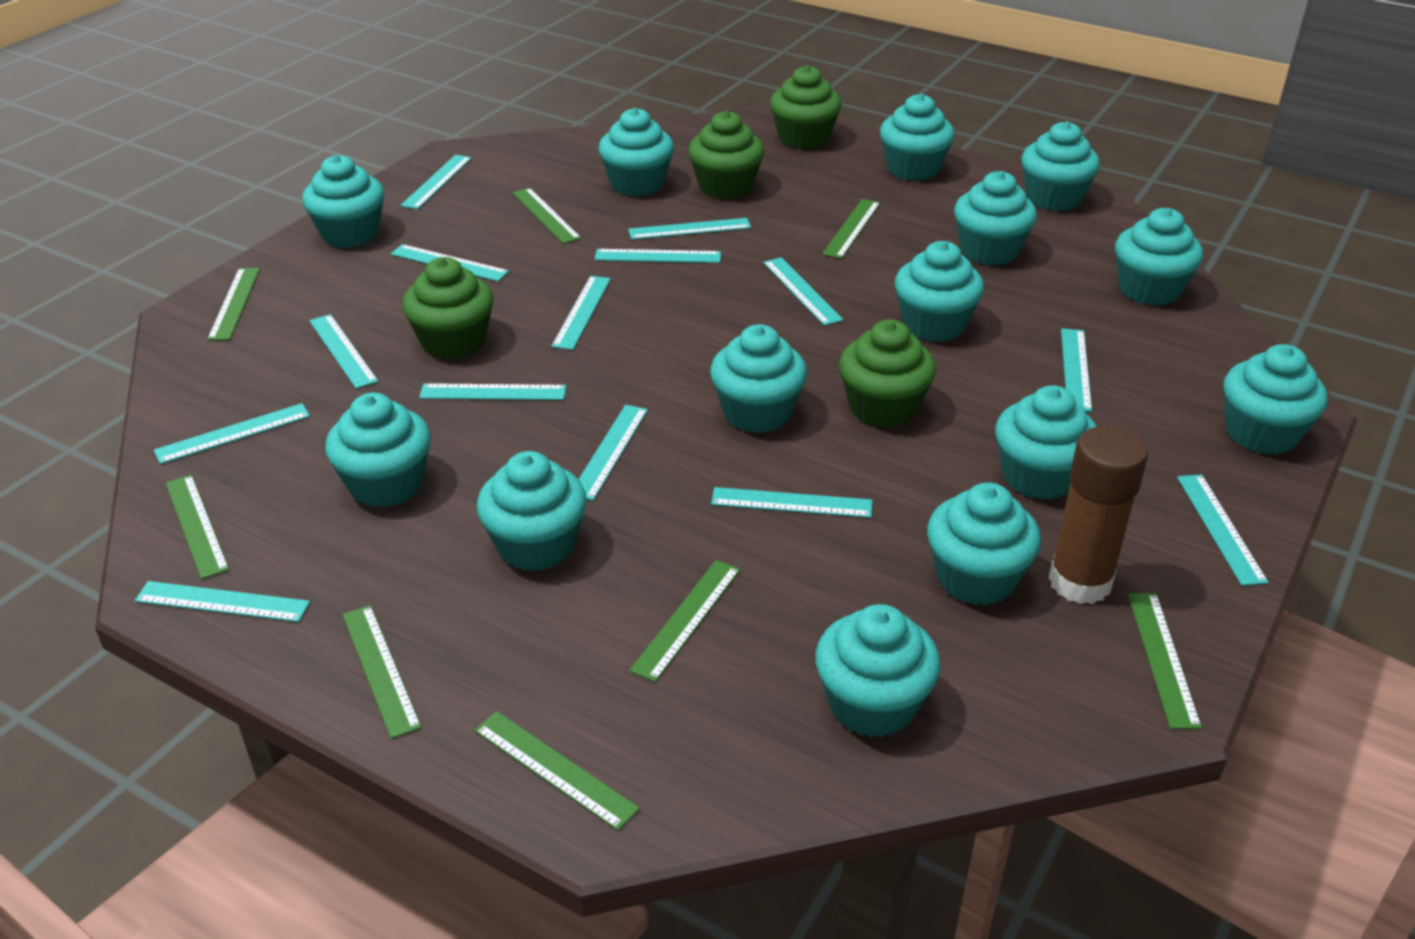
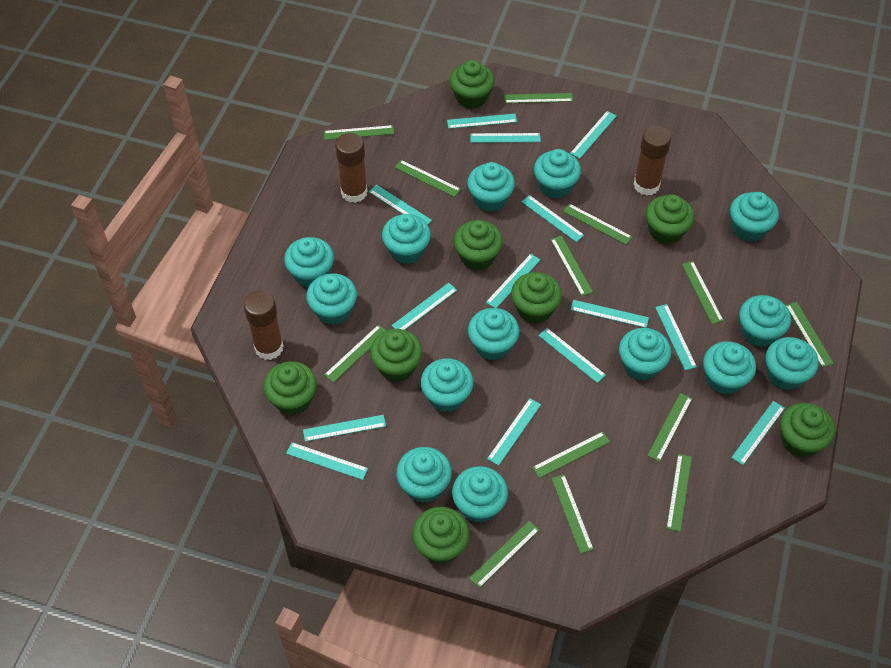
brown glue stick: 1 -> 3
green cupcake: 4 -> 8
green ruler: 8 -> 13

